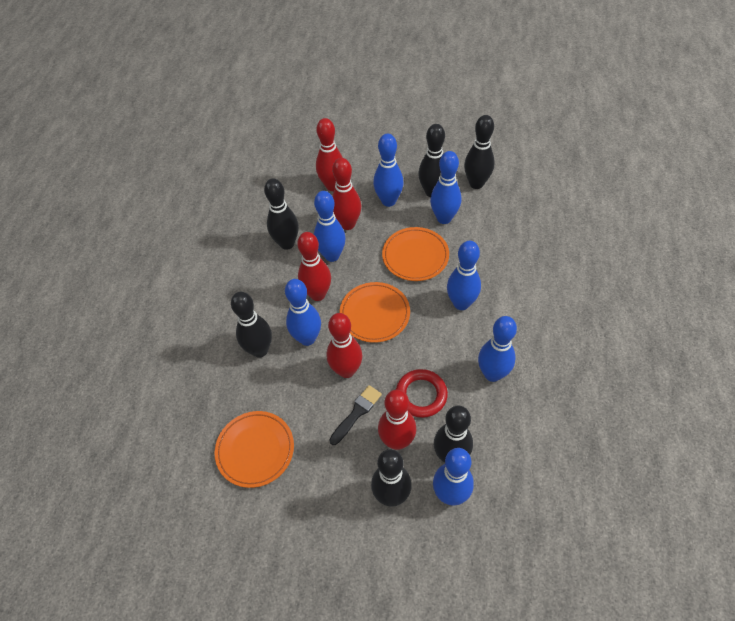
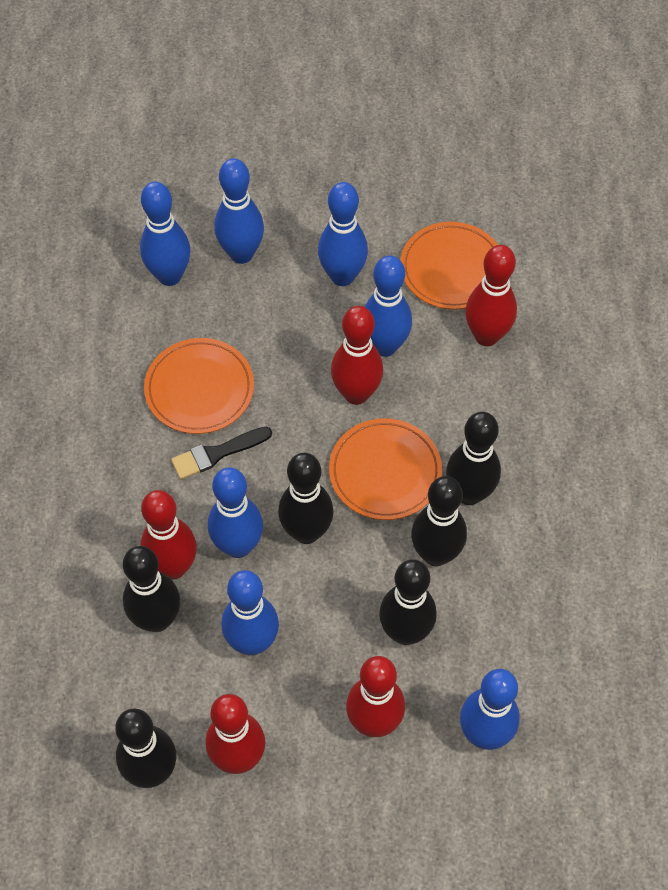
red ring: 1 -> 0

